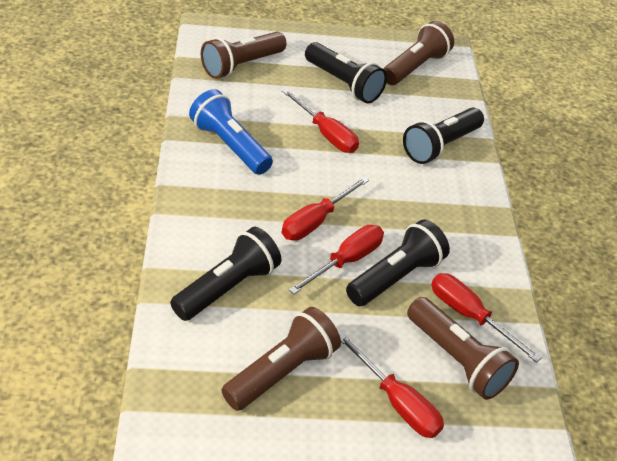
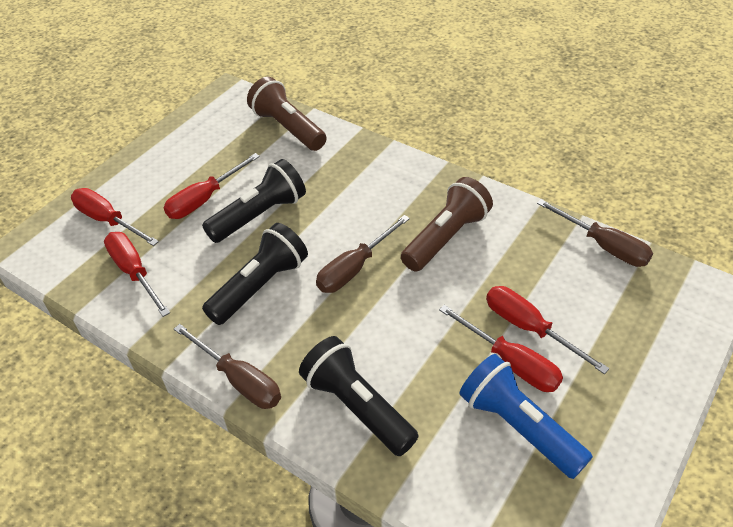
black flashlight: 4 -> 3
brown flashlight: 4 -> 2
brown screwdriver: 0 -> 3

